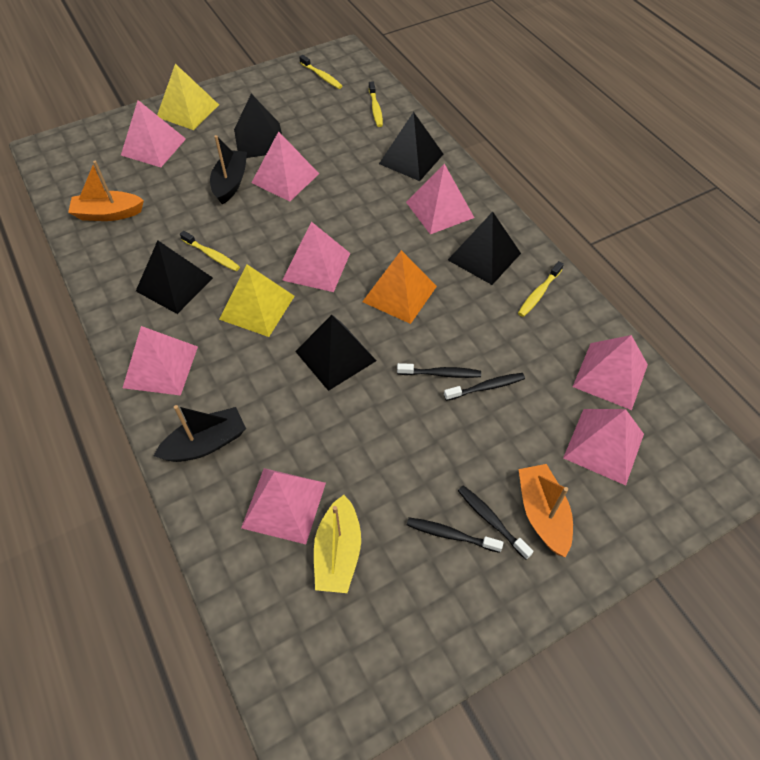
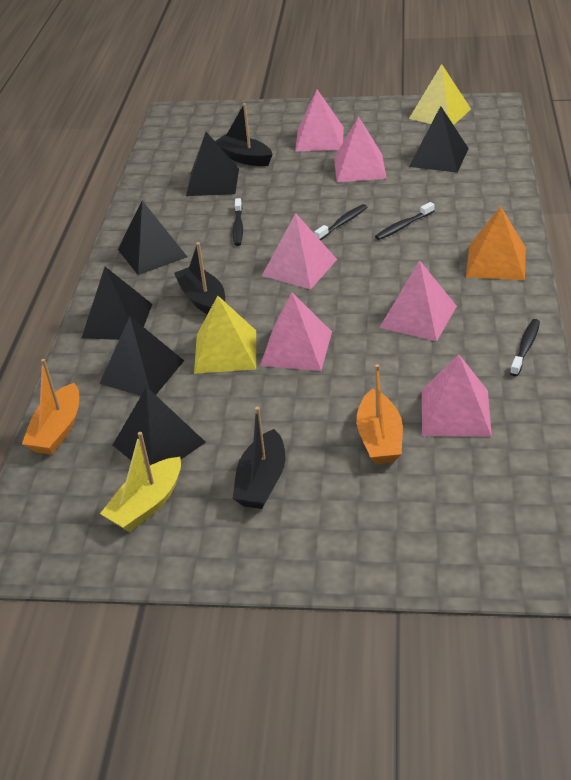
black boat: 2 -> 3
black pyramid: 5 -> 6
pink pyramid: 8 -> 6
yellow toothbrush: 4 -> 0

